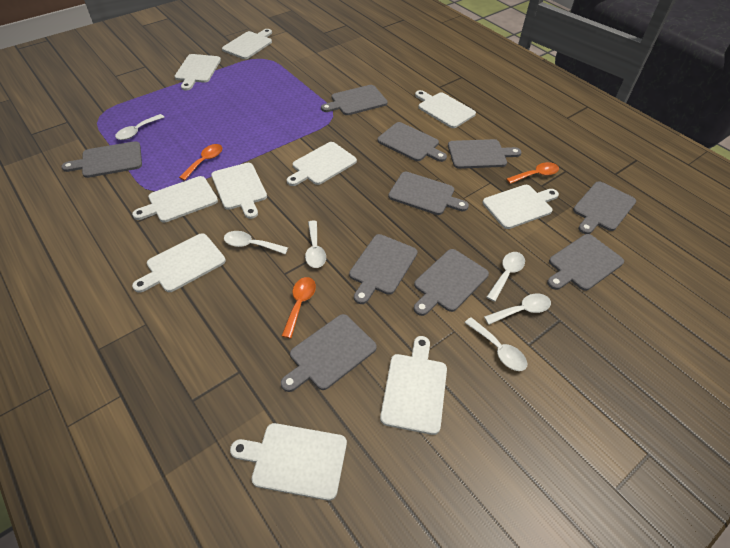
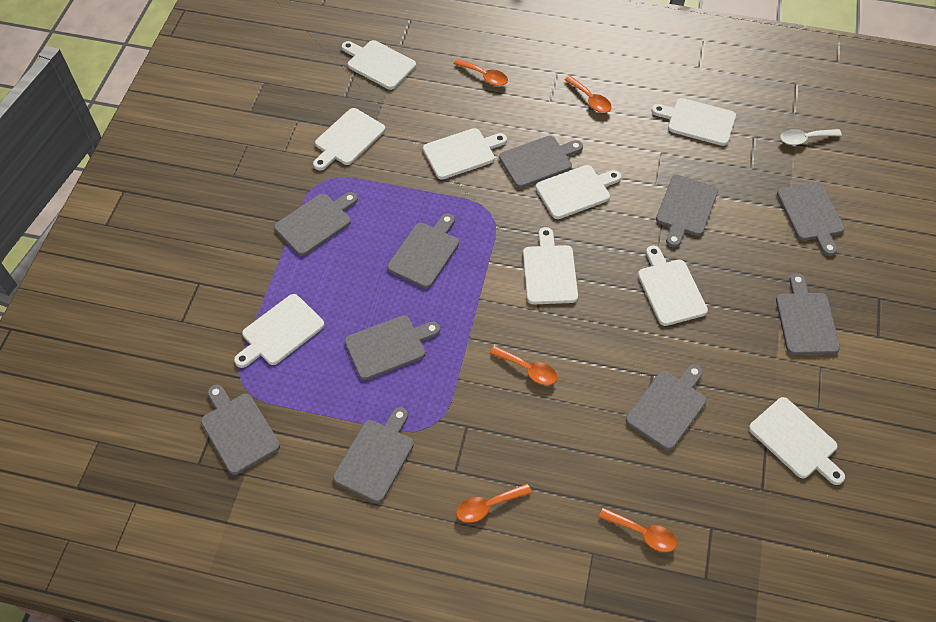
orange spoon: 3 -> 5
white cutting board: 10 -> 9
white spoon: 6 -> 1

